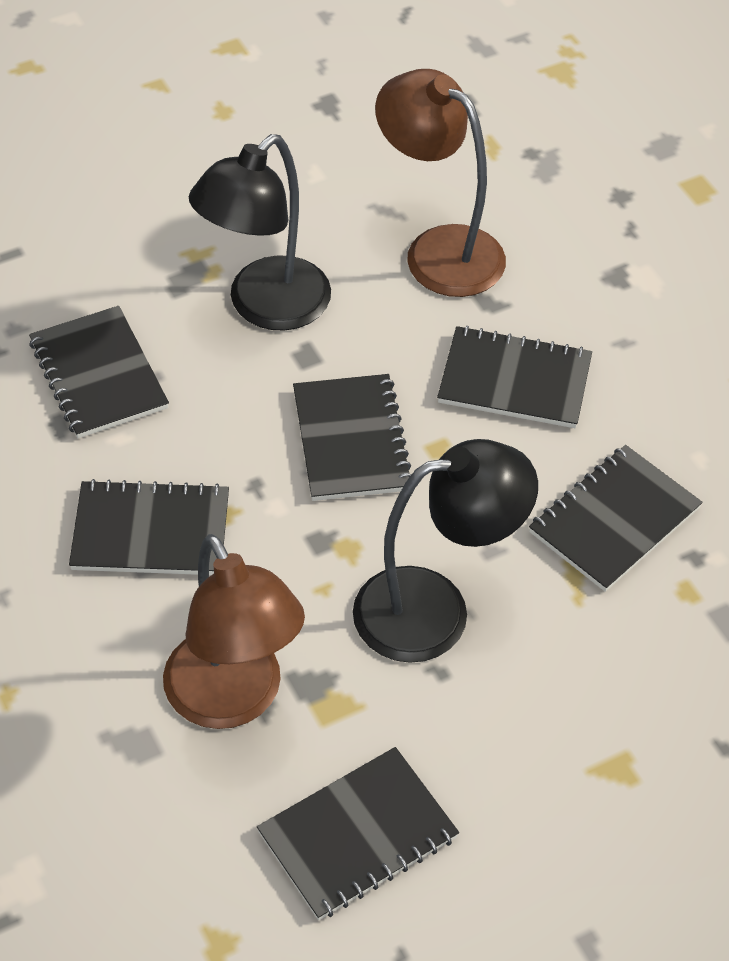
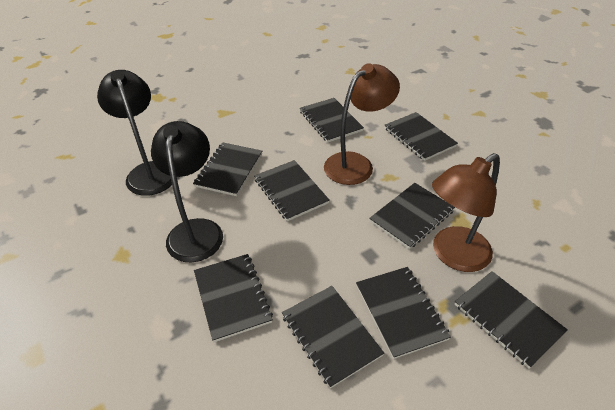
black notebook: 6 -> 9

